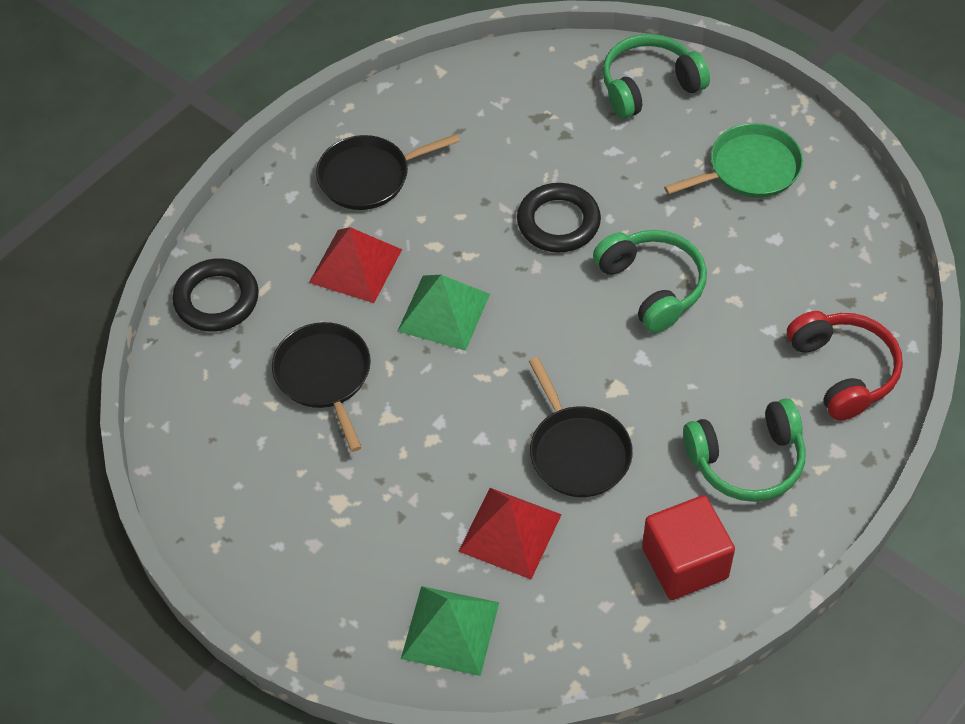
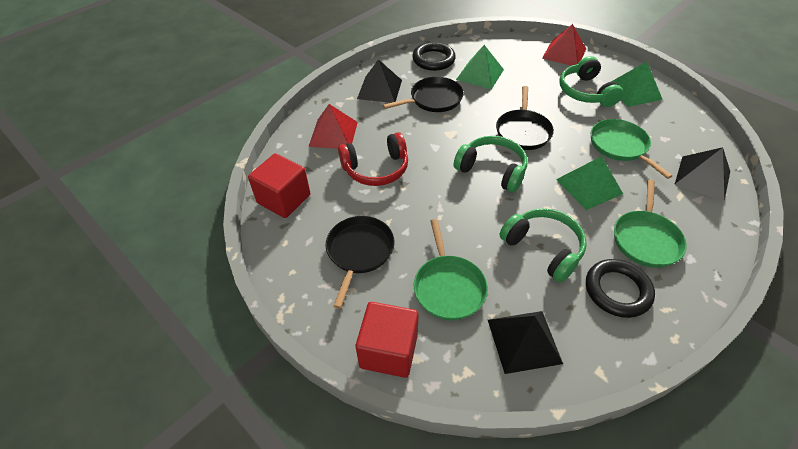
black pyramid: 0 -> 3
green pan: 1 -> 3
green pyramid: 2 -> 3
red cube: 1 -> 2

